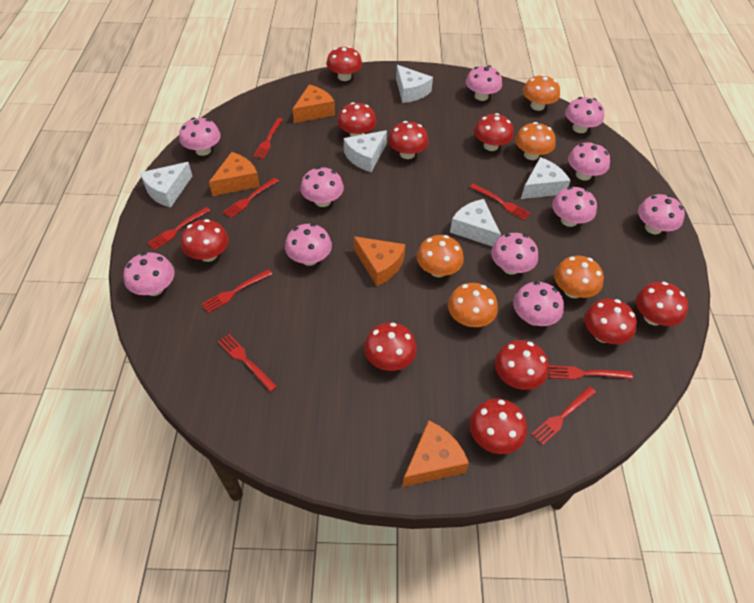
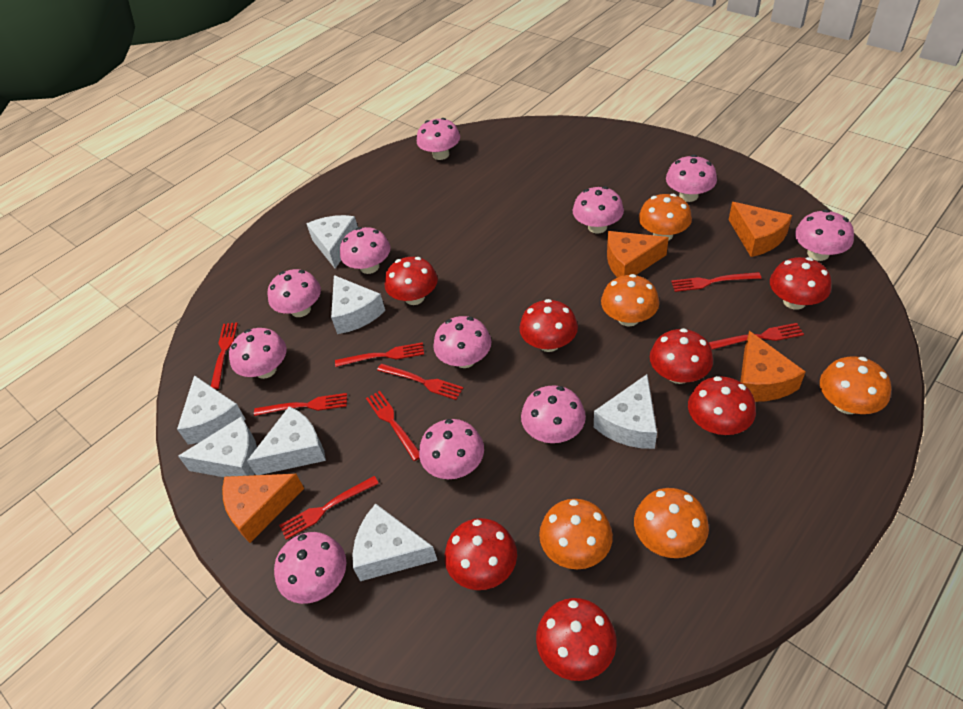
red mushroom: 10 -> 7
white cheese: 5 -> 7

